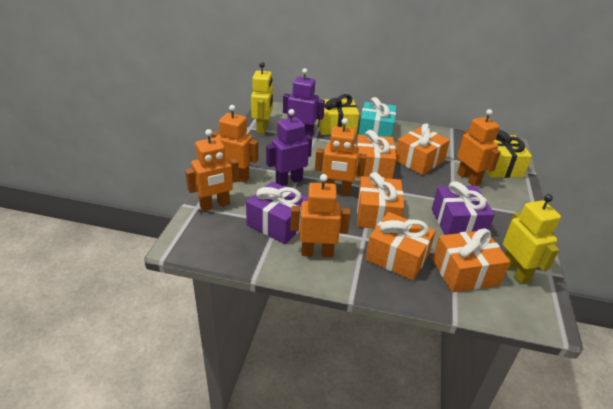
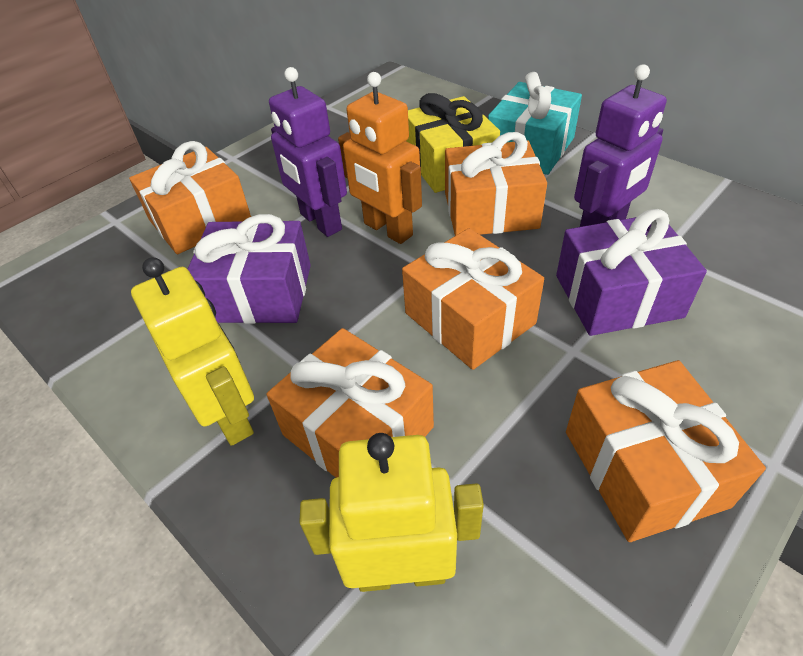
orange robot: 5 -> 1
yellow gift: 2 -> 1

